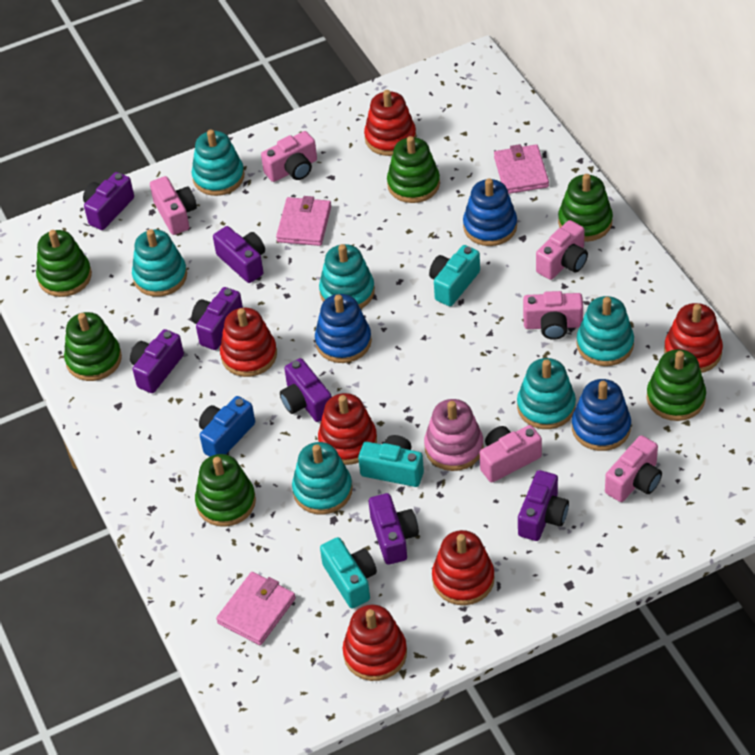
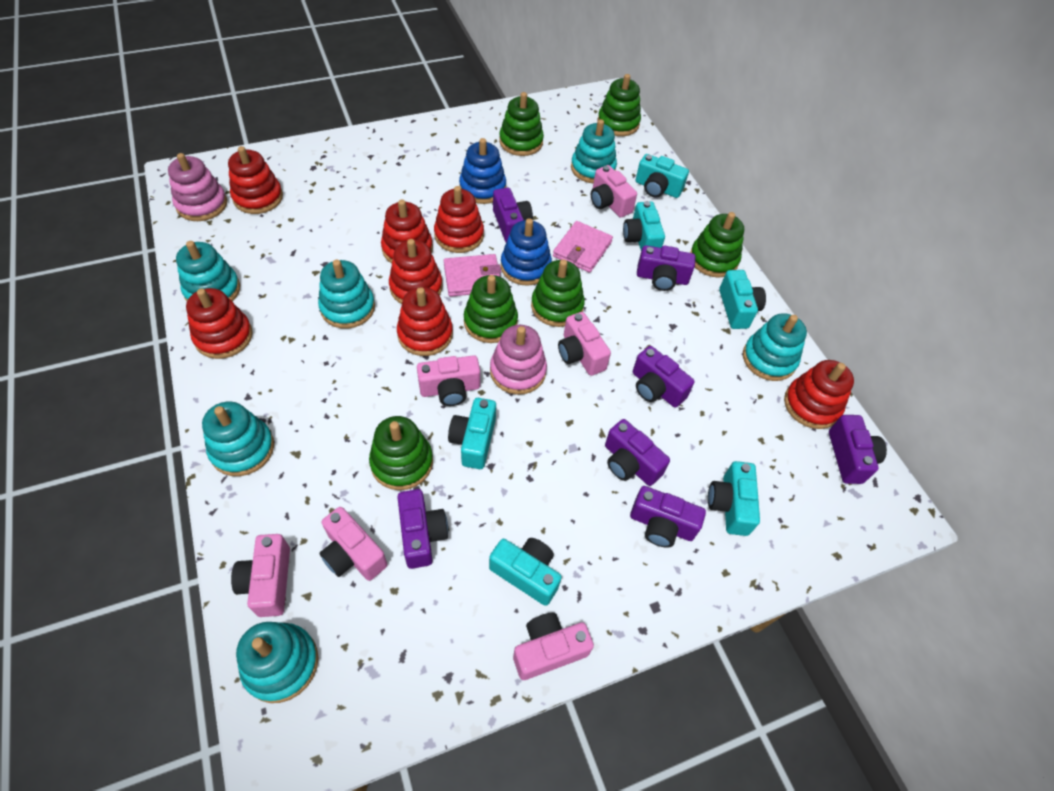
blue camera: 1 -> 0
blue stacking toy: 3 -> 2
pink stacking toy: 1 -> 2
pink wallet: 3 -> 2
red stacking toy: 6 -> 7
turquoise camera: 3 -> 6

